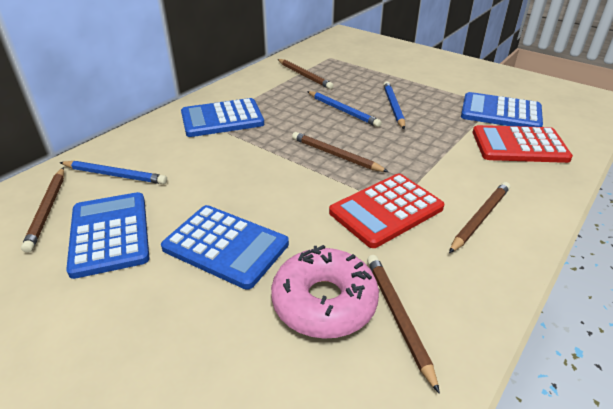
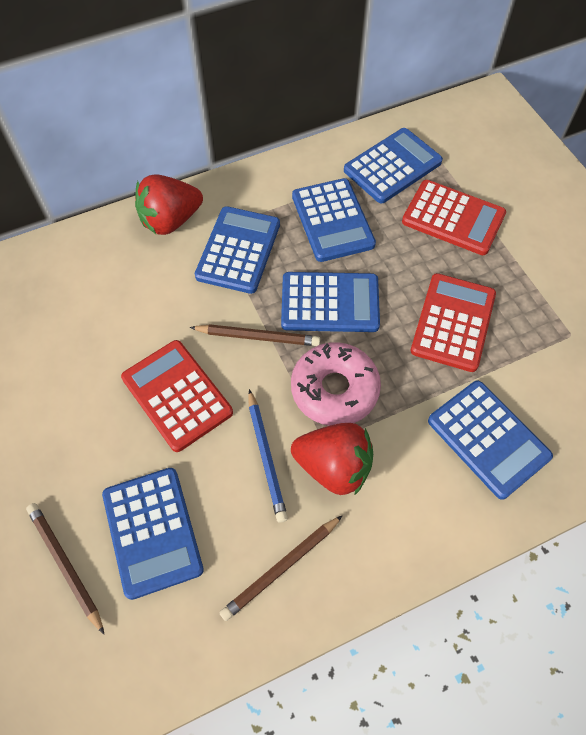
blue calculator: 4 -> 6
blue pencil: 3 -> 1
brown pencil: 5 -> 3
red calculator: 2 -> 3
red strawberry: 0 -> 2

